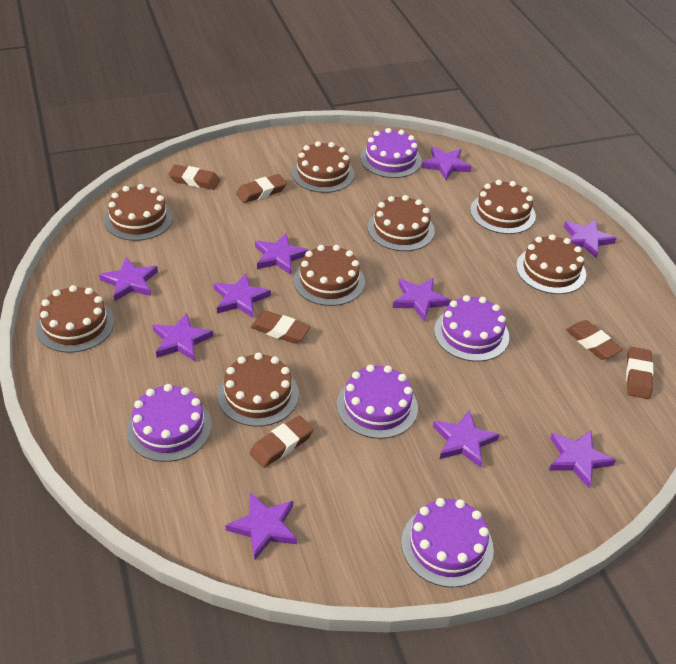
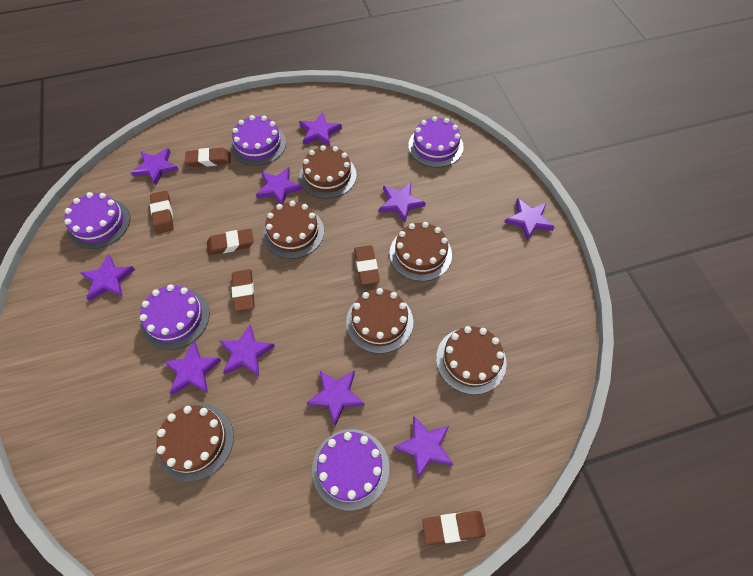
brown cake: 8 -> 6

